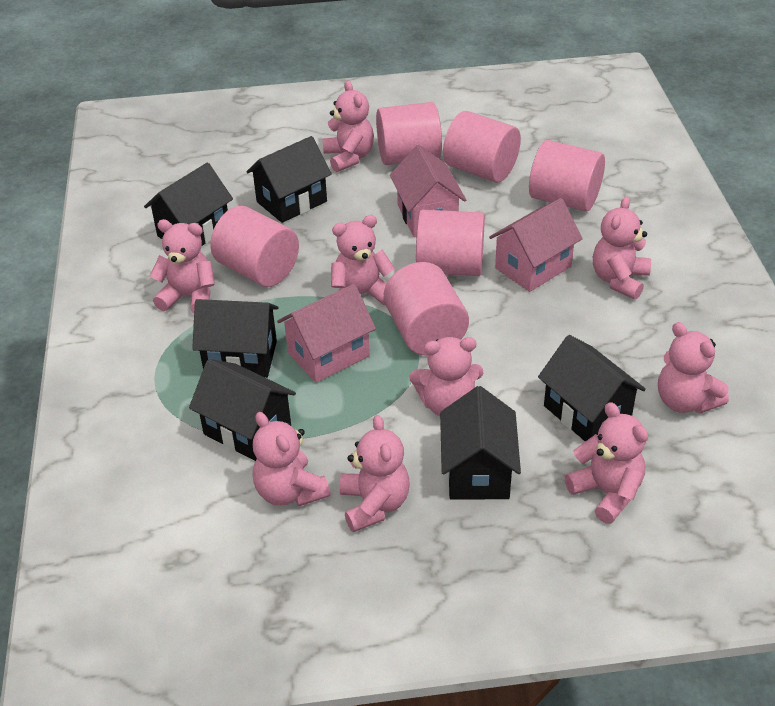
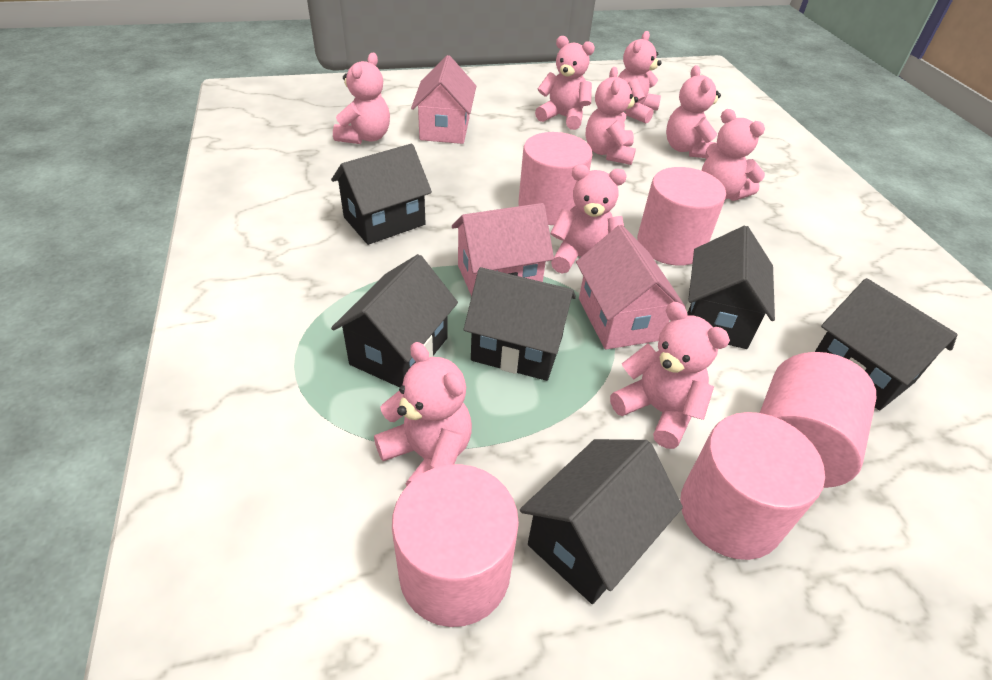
pink cylinder: 6 -> 5

